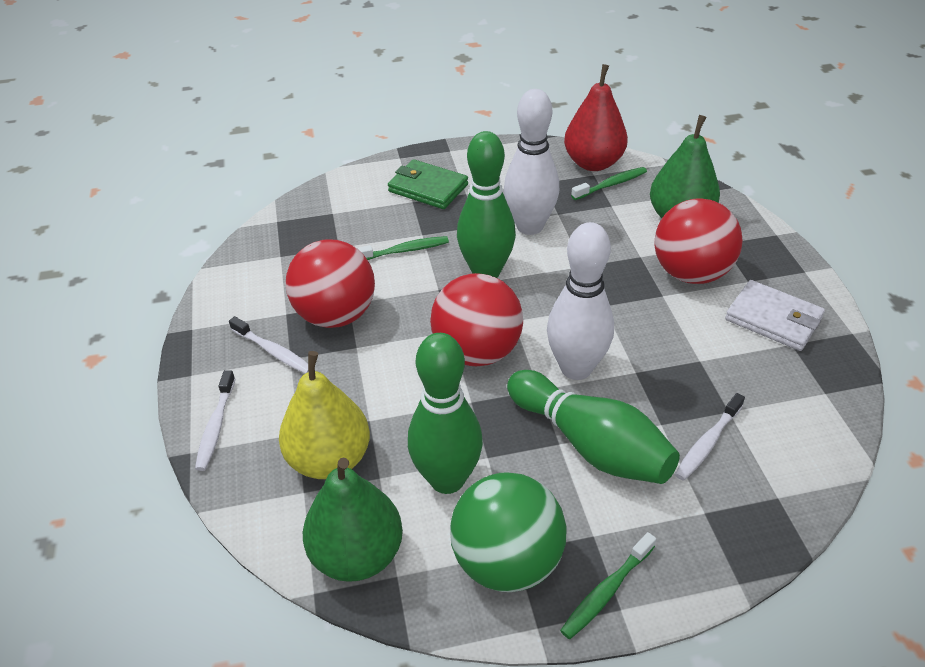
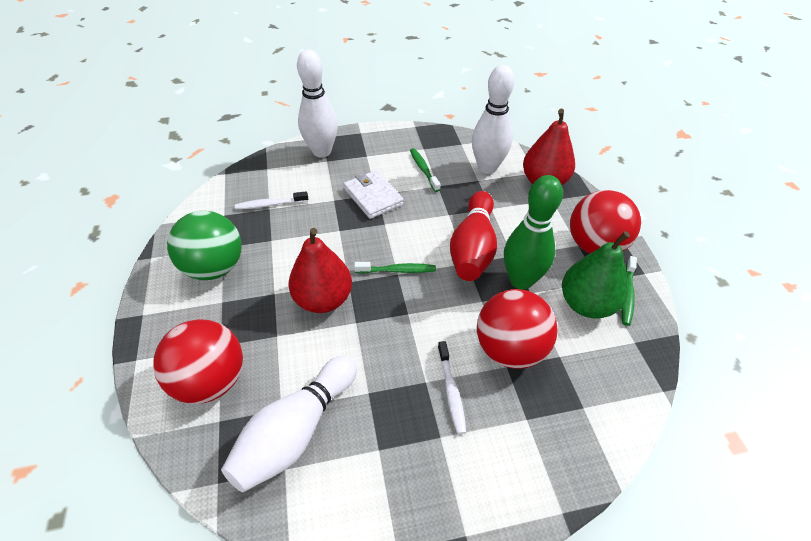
green bowling pin: 3 -> 1
green pear: 2 -> 1
green wallet: 1 -> 0
red bowling pin: 0 -> 1
red pear: 1 -> 2
white bowling pin: 2 -> 3
white toothbrush: 3 -> 2
yellow pear: 1 -> 0

